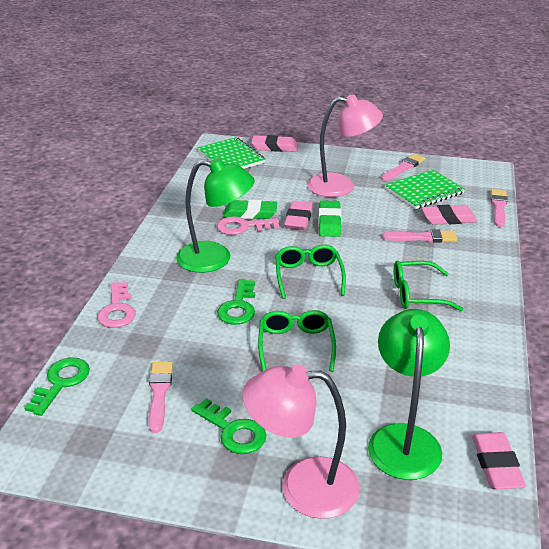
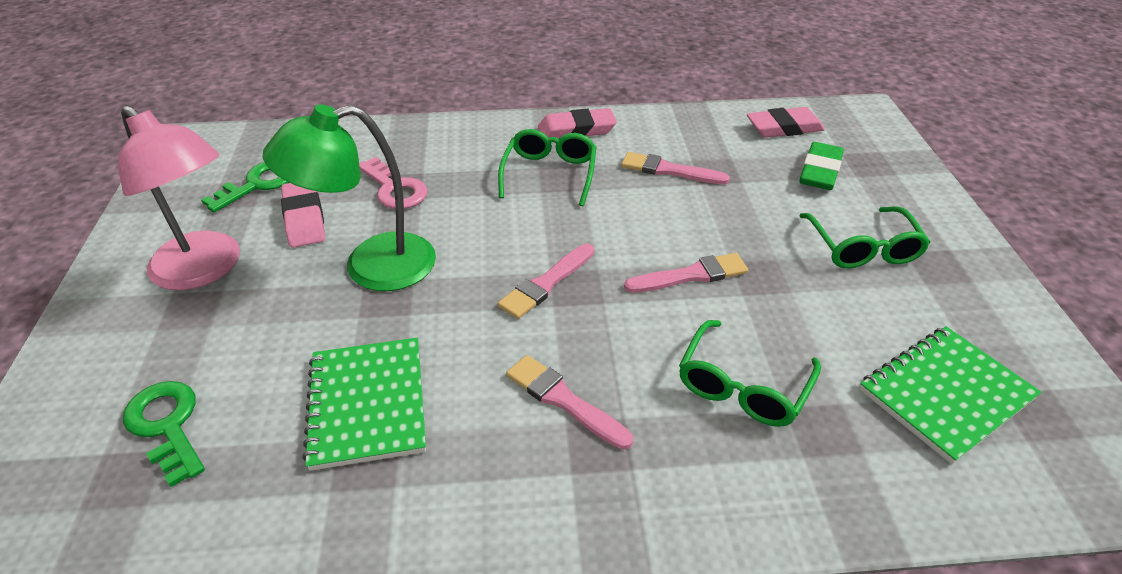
green eraser: 2 -> 1
green key: 3 -> 2
green lamp: 2 -> 1
pink eraser: 4 -> 3
pink key: 2 -> 1
pink lamp: 2 -> 1

